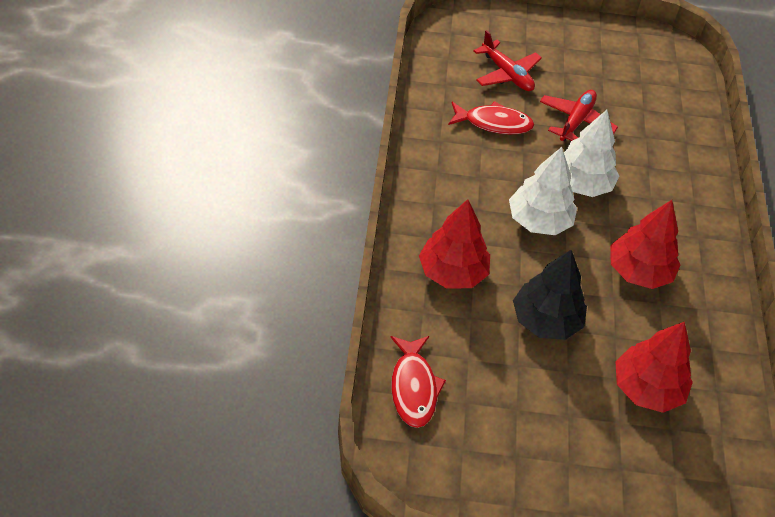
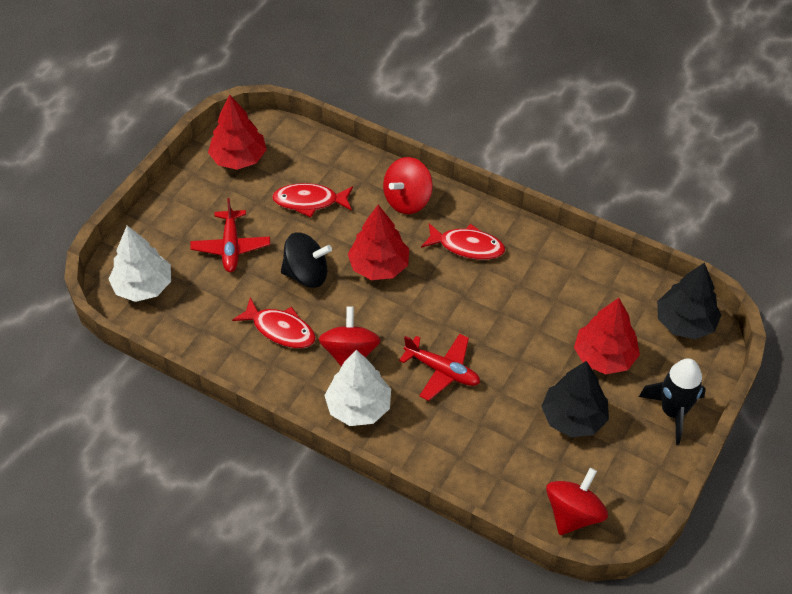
black rocket: 0 -> 1
black spinning top: 0 -> 1
black tree: 1 -> 2
red fish: 2 -> 3
red spinning top: 0 -> 3

